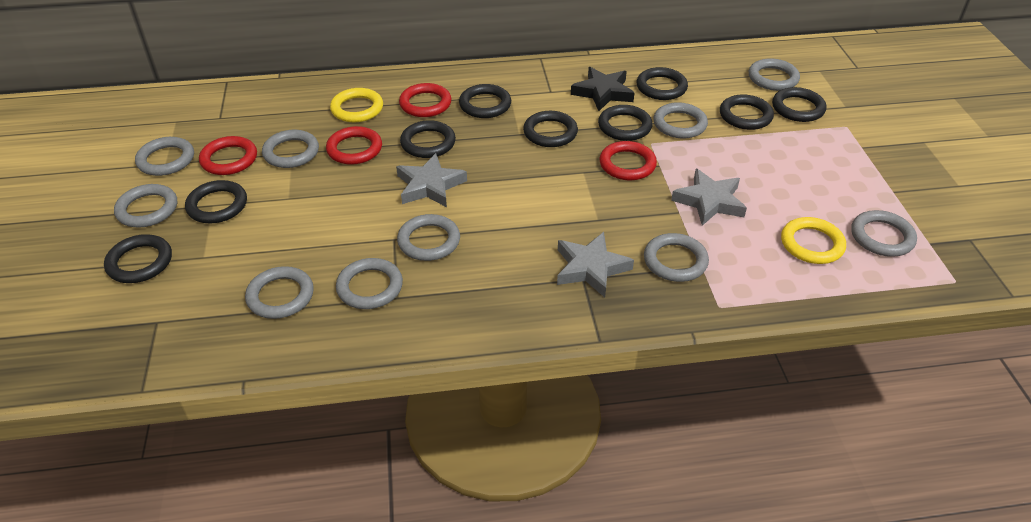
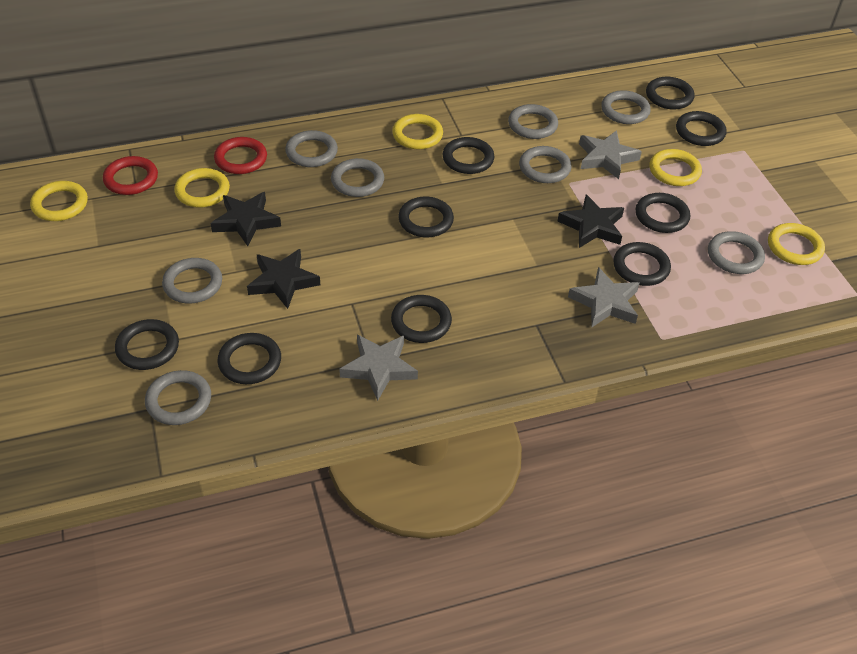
black star: 1 -> 3
grey ring: 10 -> 8
red ring: 4 -> 2
yellow ring: 2 -> 5

